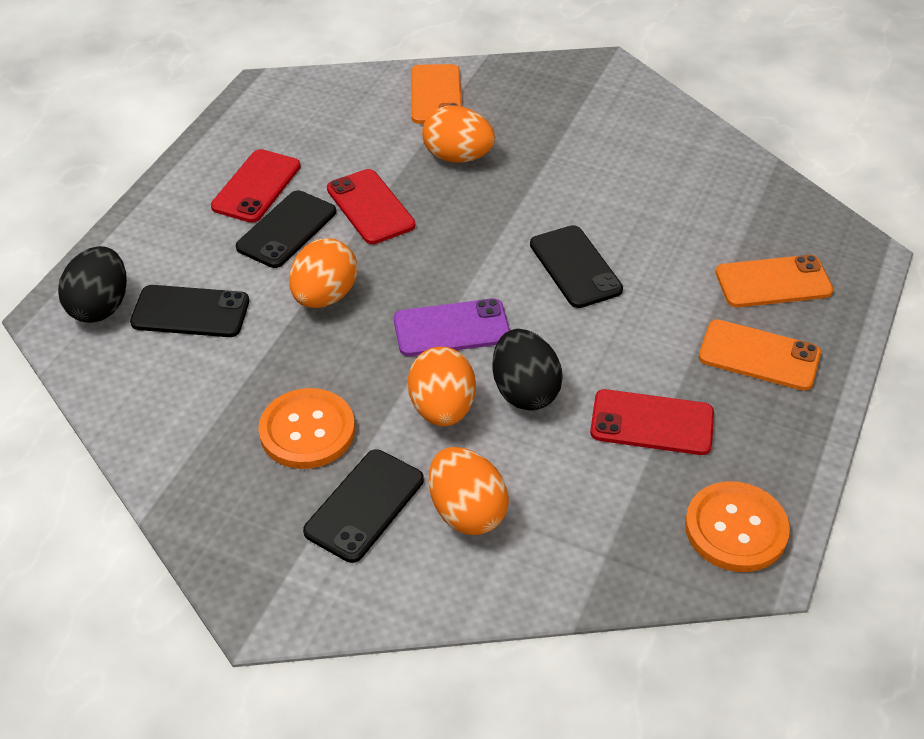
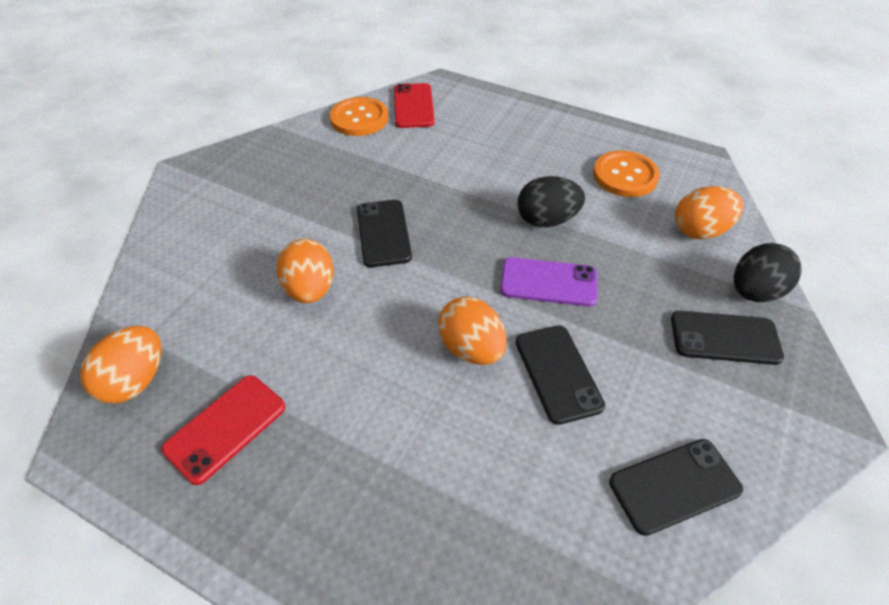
orange phone: 3 -> 0
red phone: 3 -> 2

